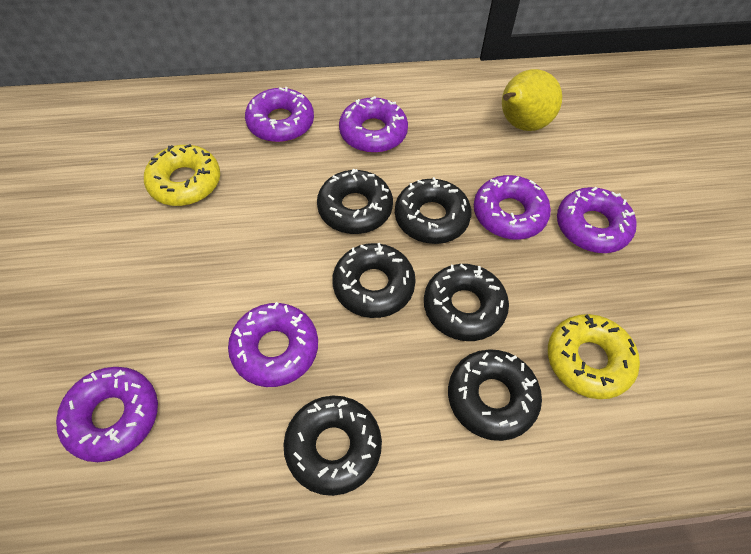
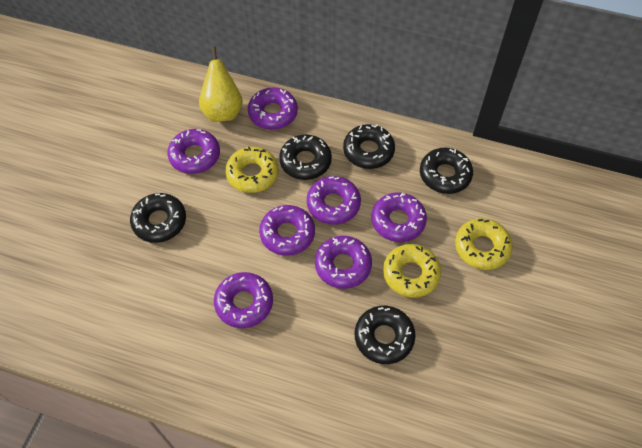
black donut: 6 -> 5
purple donut: 6 -> 7
yellow donut: 2 -> 3

